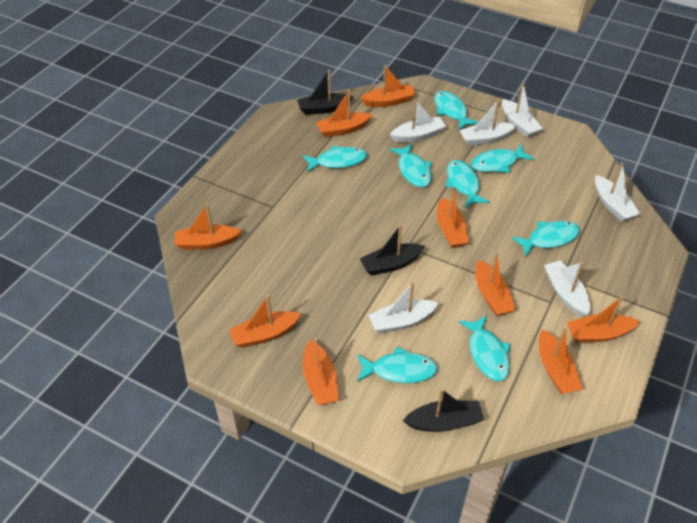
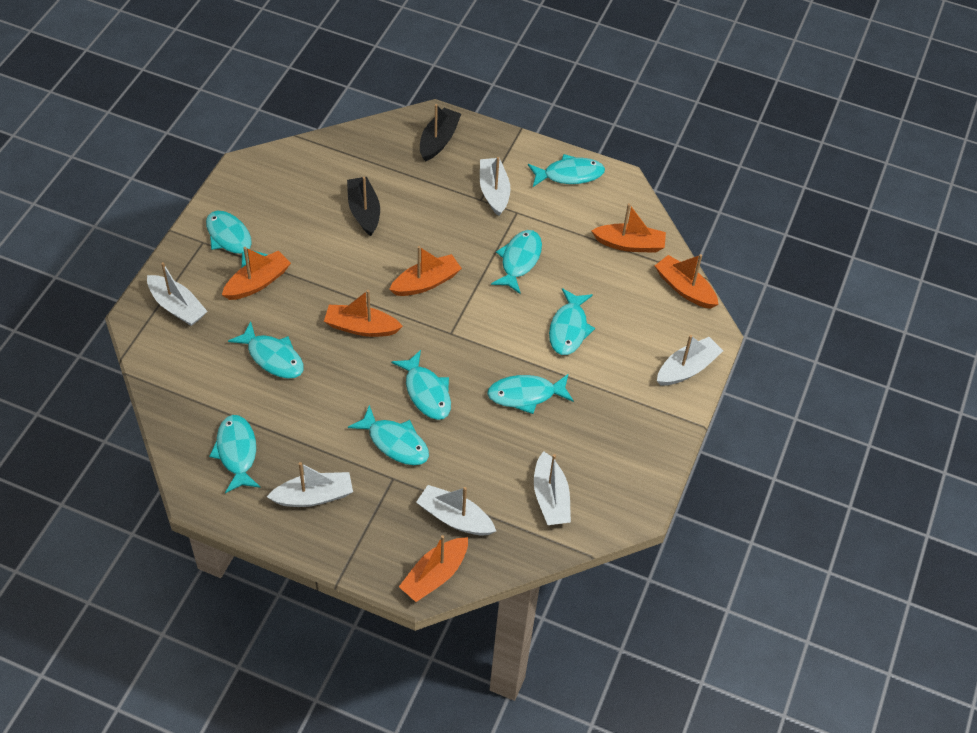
black boat: 3 -> 2
orange boat: 9 -> 6
turquoise fish: 8 -> 9

